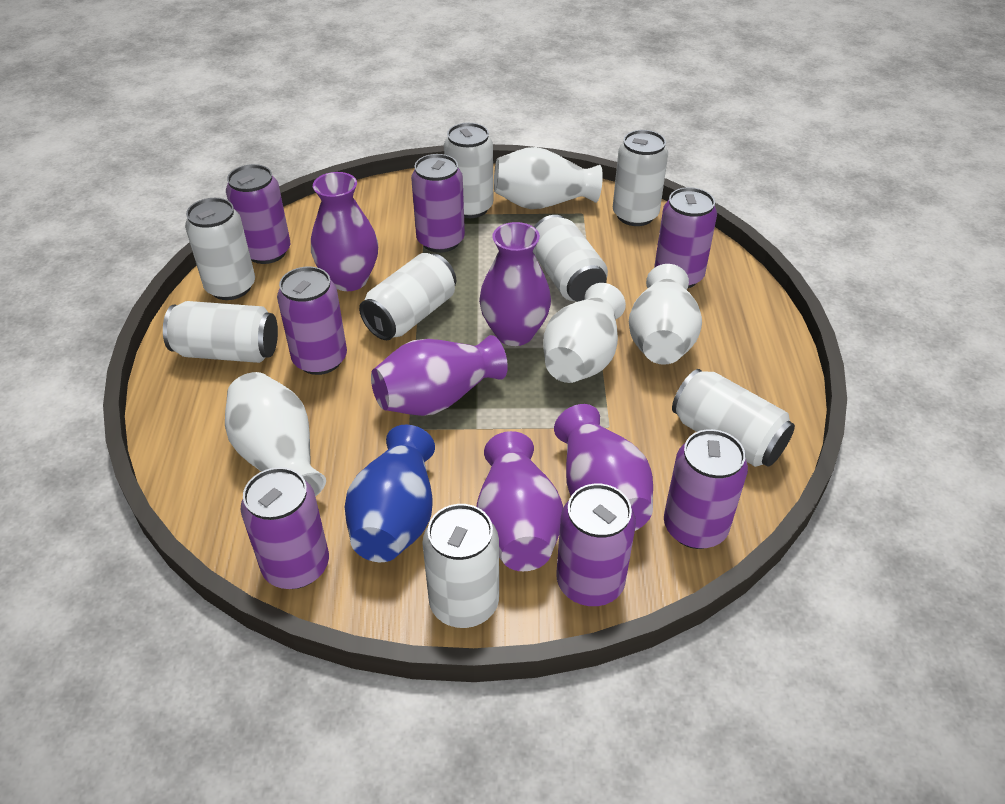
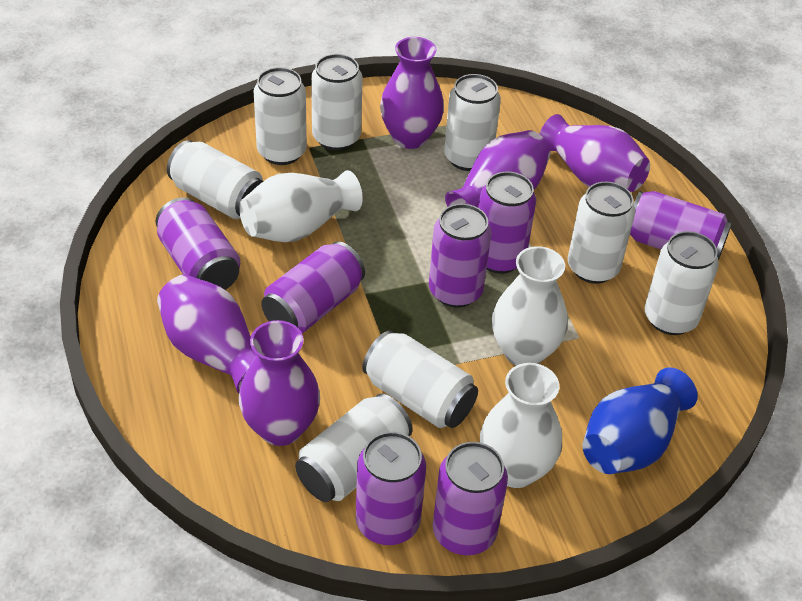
white vase: 4 -> 3

